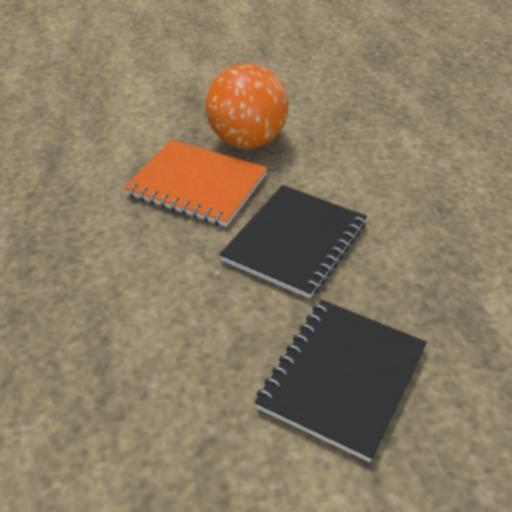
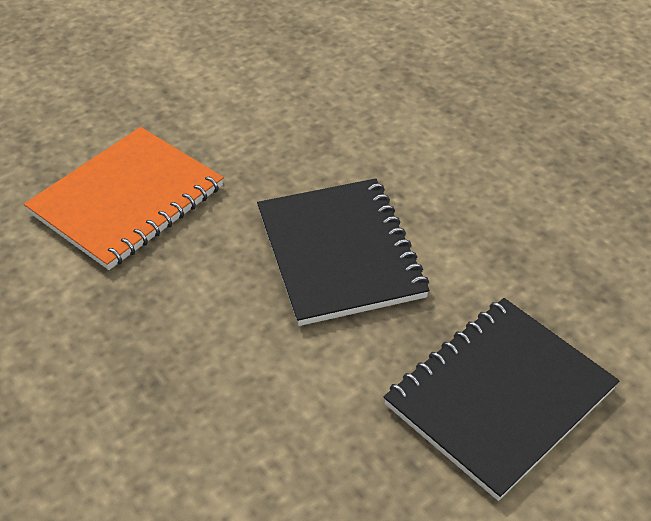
orange ball: 1 -> 0

